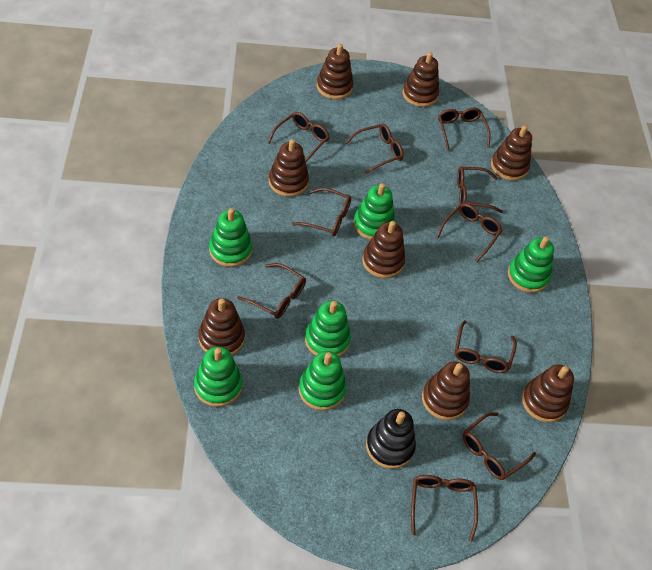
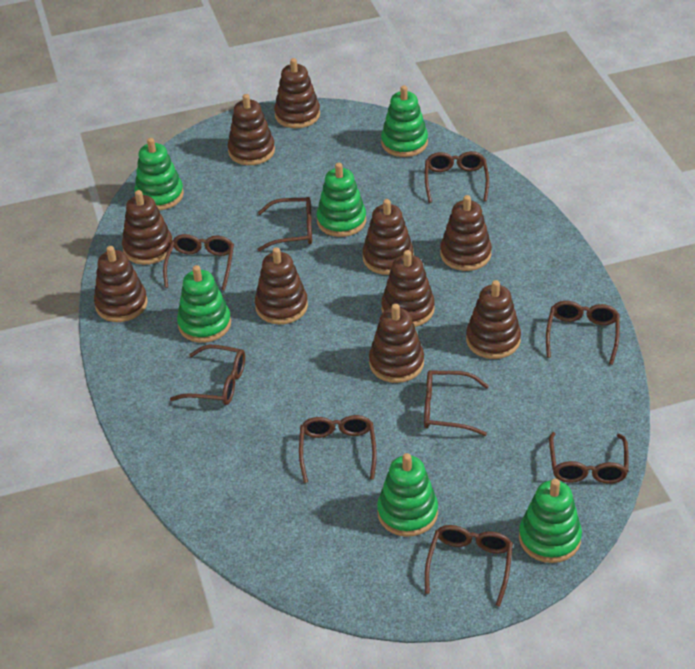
black stacking toy: 1 -> 0
brown glasses: 10 -> 9
brown stacking toy: 8 -> 10

